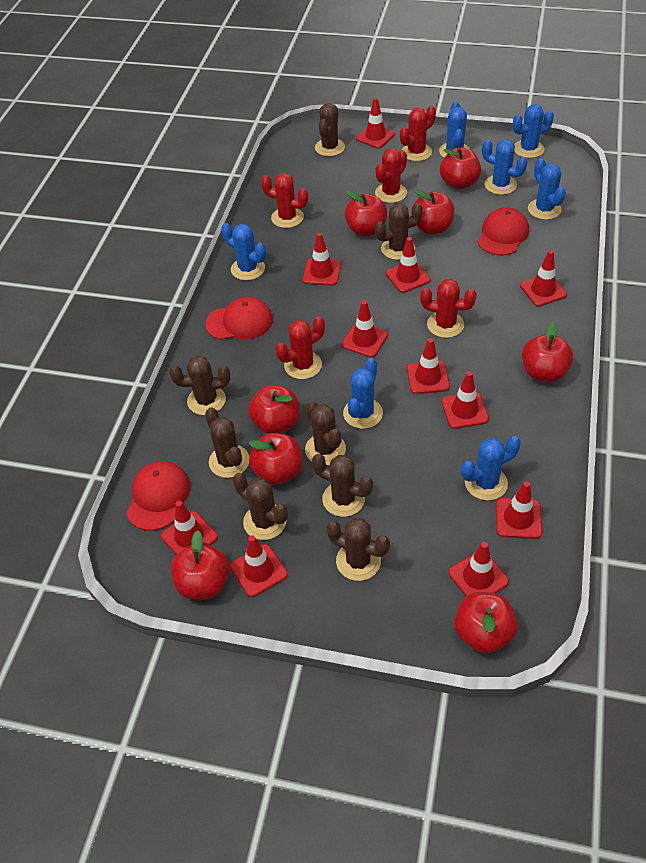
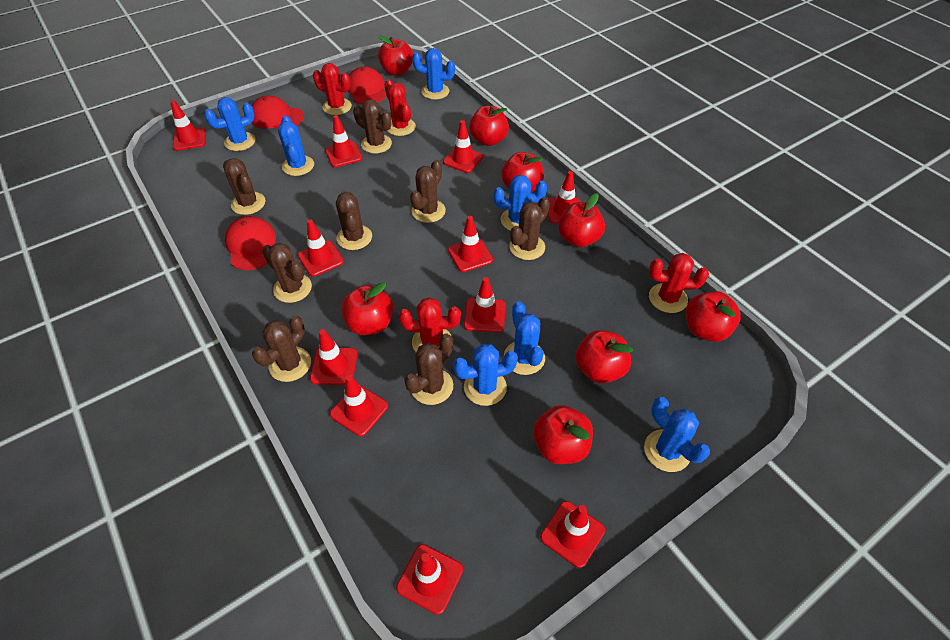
red cactus: 5 -> 4

